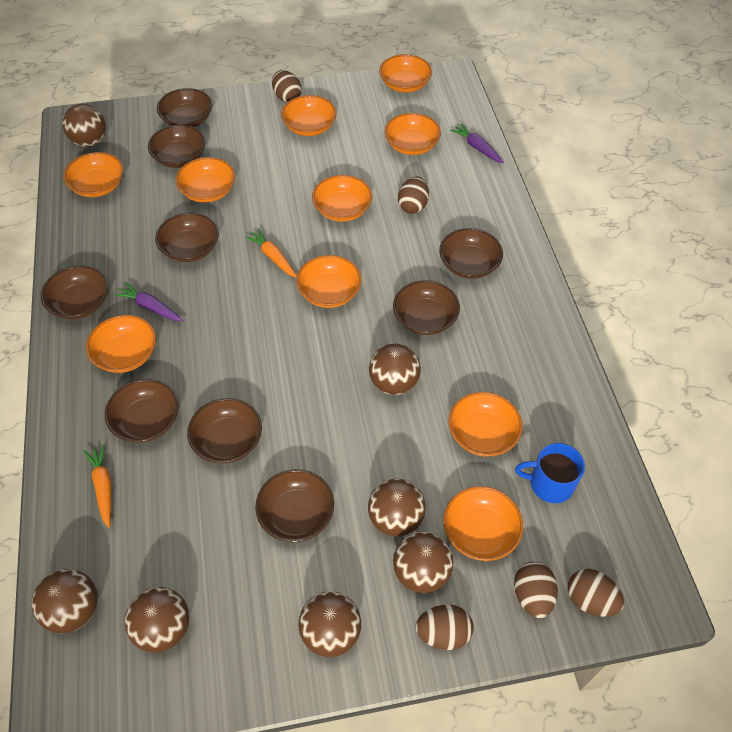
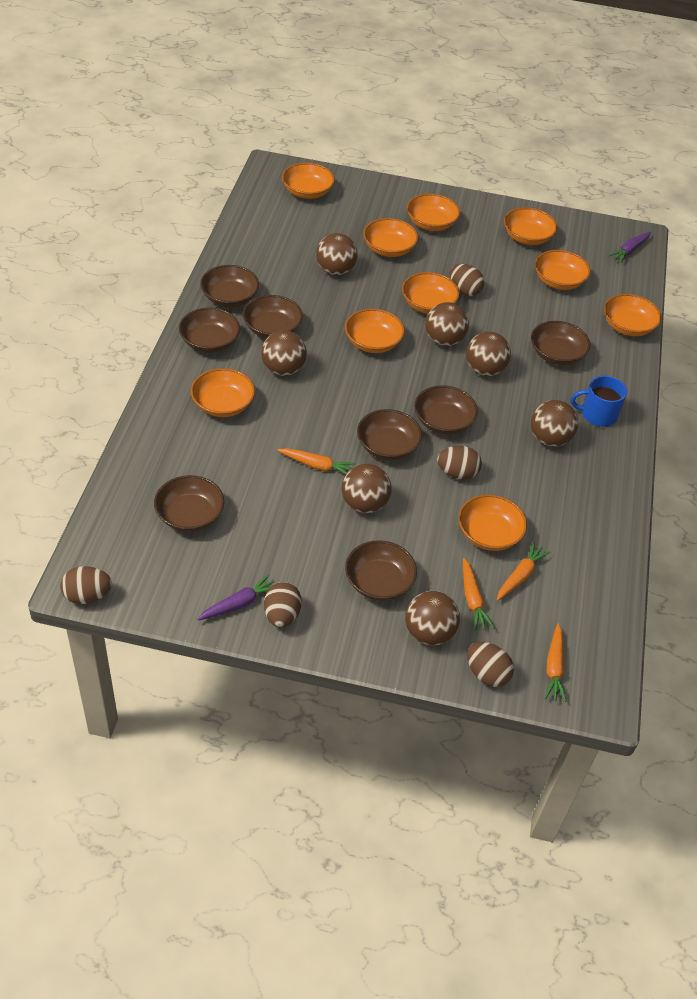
brown bowl: 9 -> 8
orange carrot: 2 -> 4

